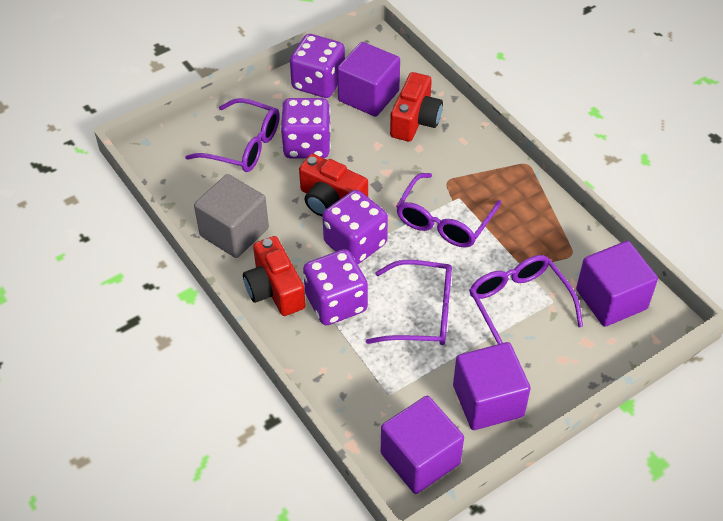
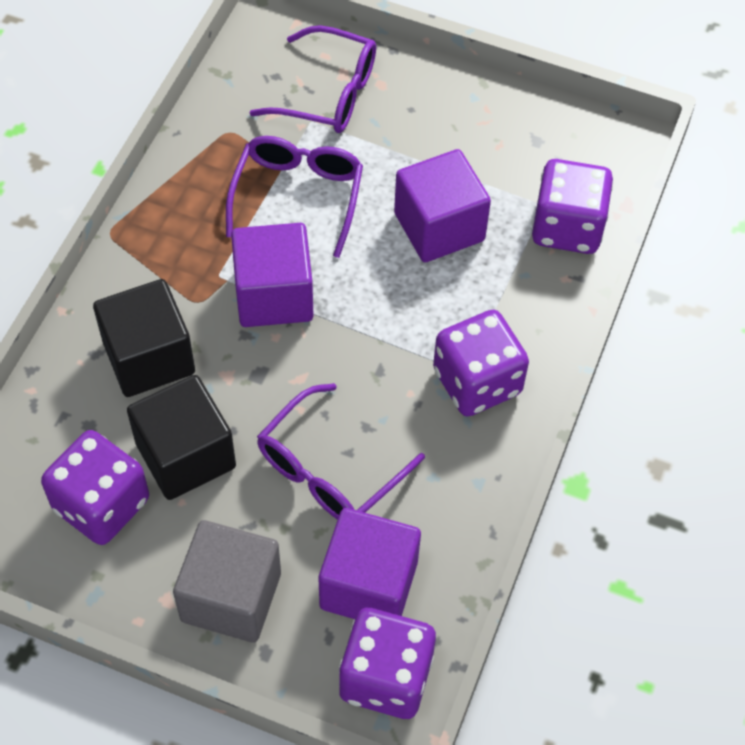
black cube: 0 -> 2
purple cube: 4 -> 3
purple glasses: 4 -> 3
red camera: 3 -> 0

